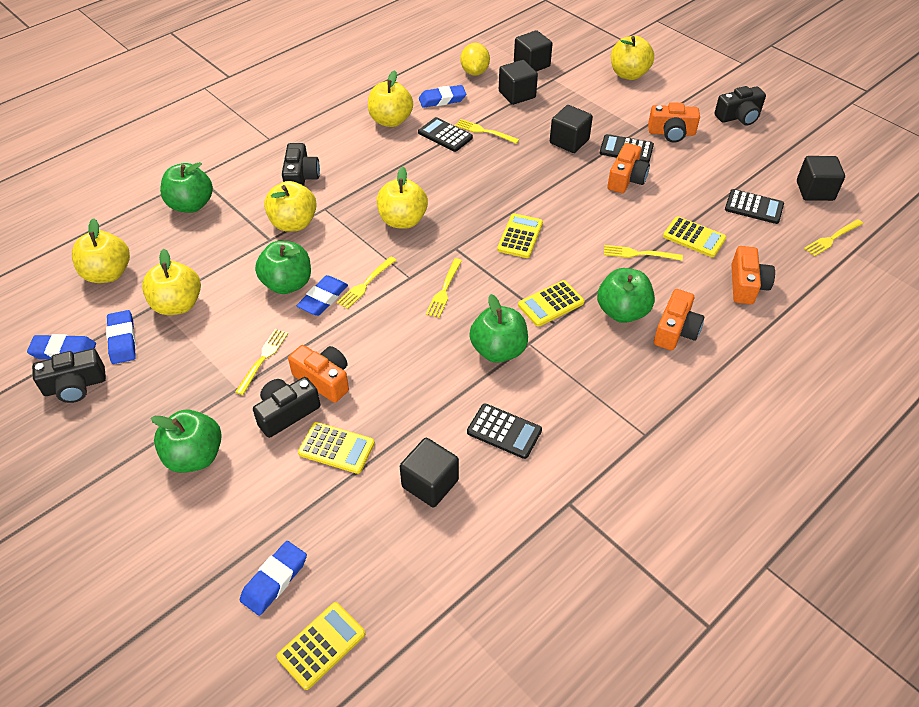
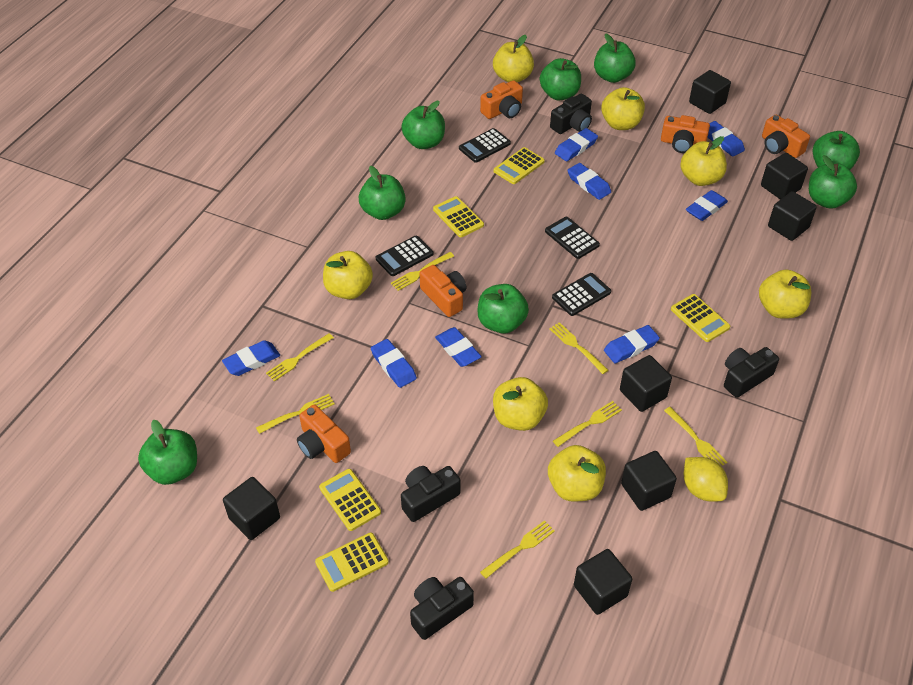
black cube: 5 -> 7
blue eraser: 5 -> 8
green apple: 5 -> 8
yellow apple: 6 -> 7
yellow fork: 6 -> 7

